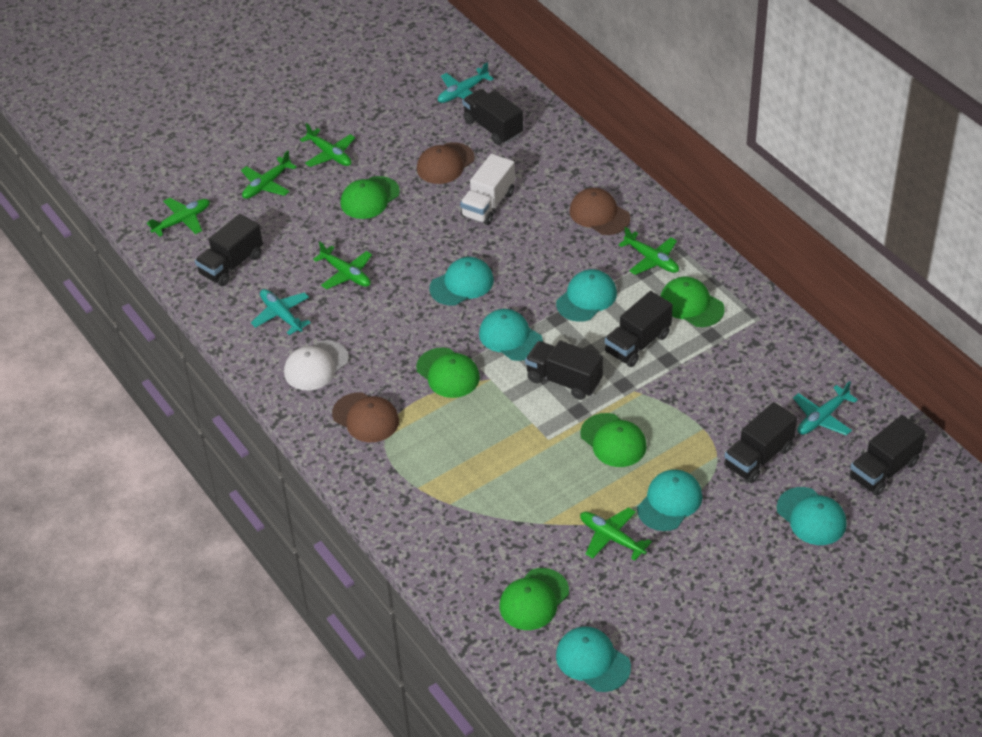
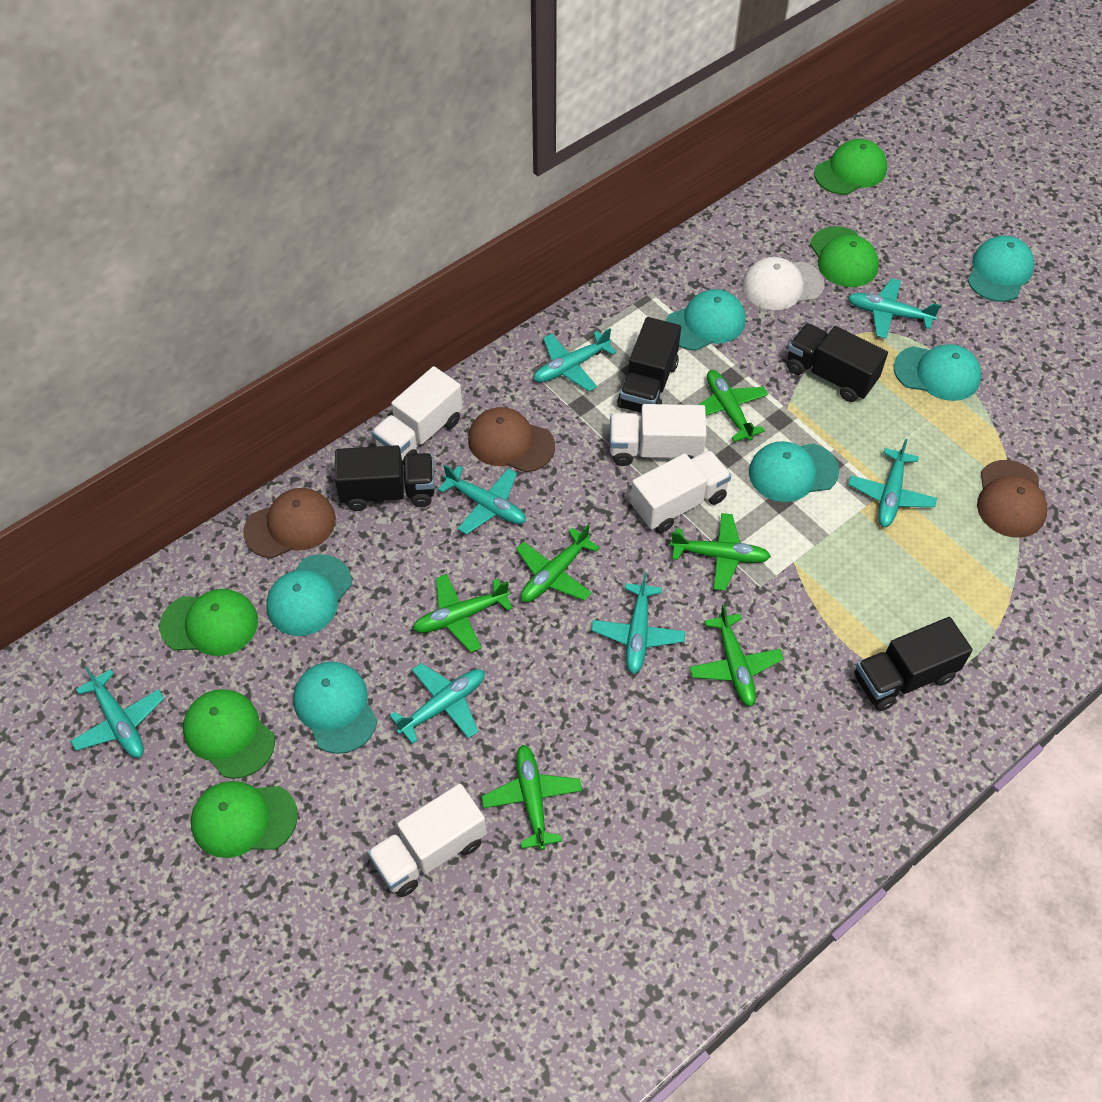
black truck: 6 -> 4
turquoise plane: 3 -> 7
white truck: 1 -> 4

